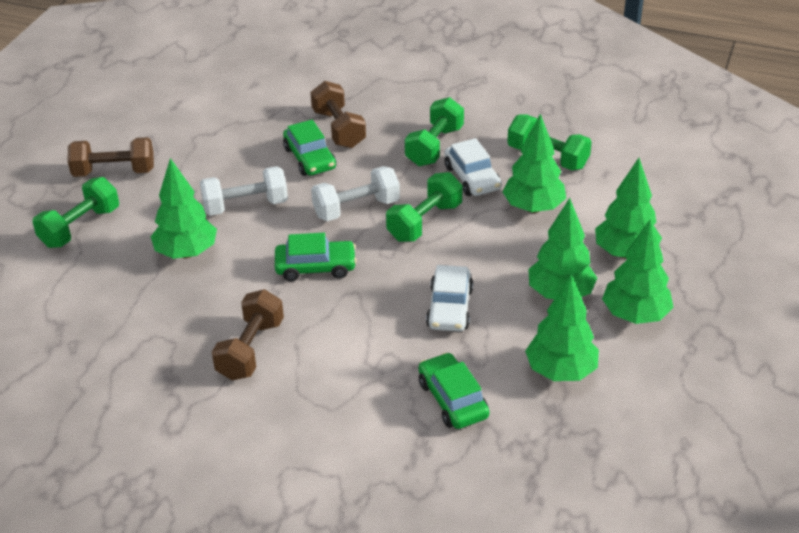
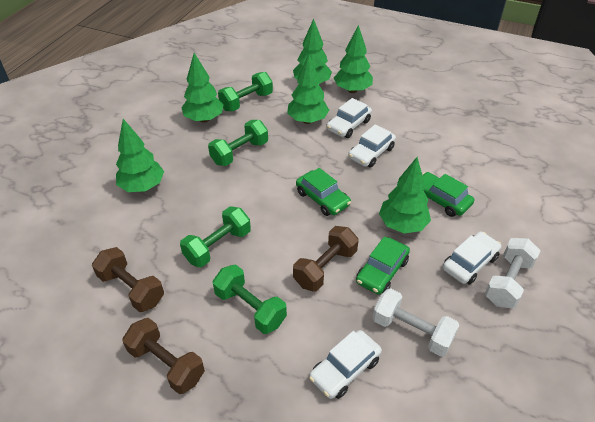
white car: 2 -> 4

